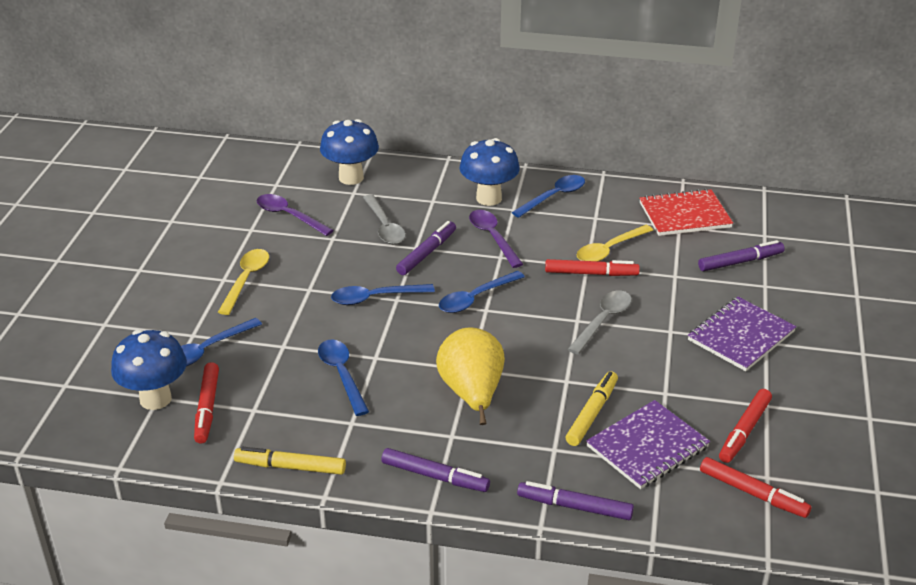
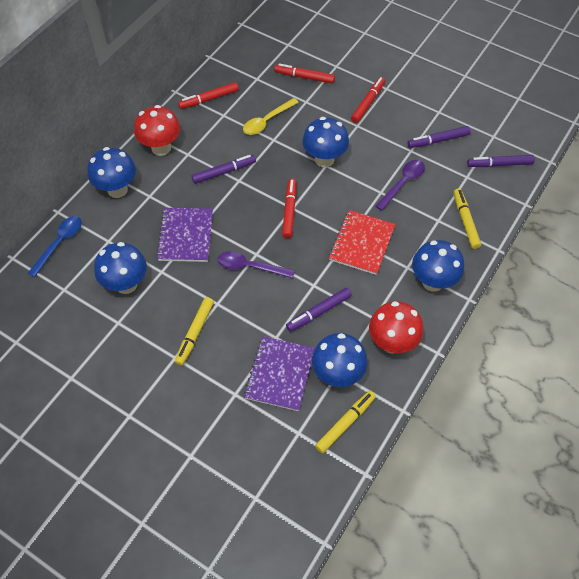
blue mushroom: 3 -> 5
blue spoon: 5 -> 1
grey spoon: 2 -> 0
red mushroom: 0 -> 2
yellow marker: 2 -> 3
yellow pear: 1 -> 0
yellow spoon: 2 -> 1

